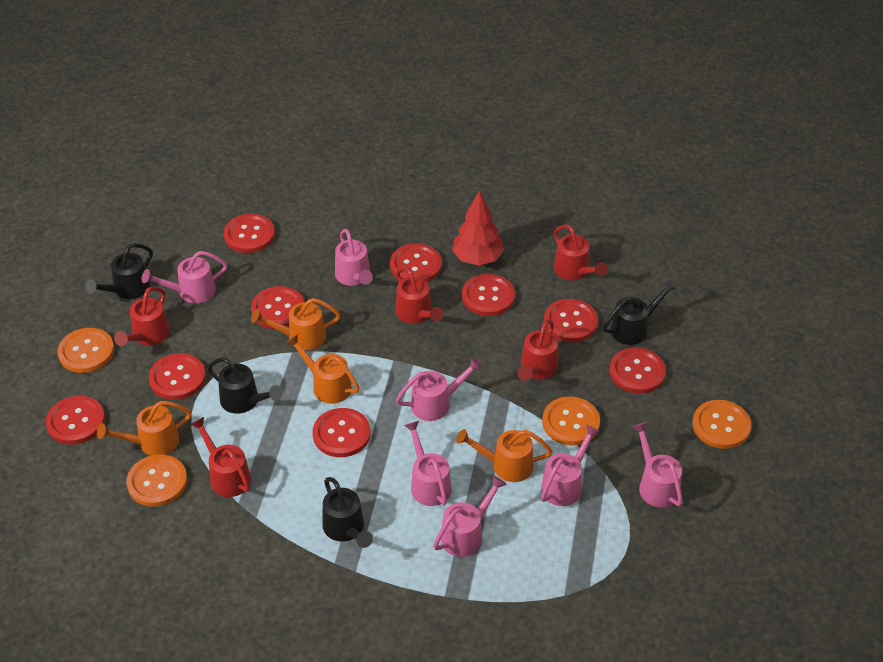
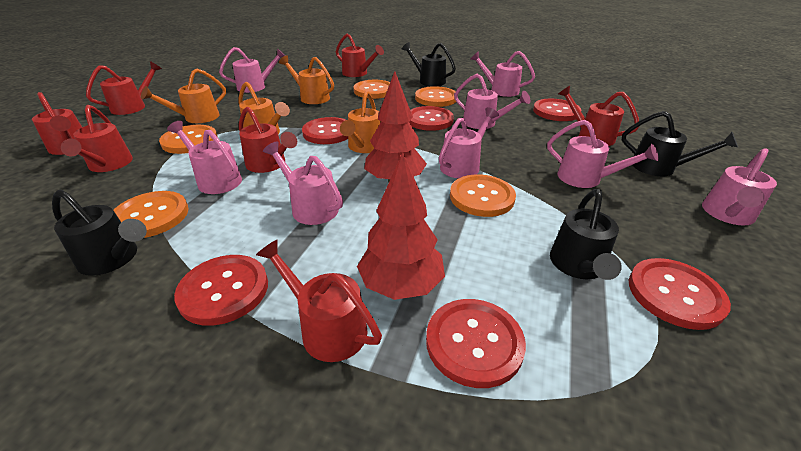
orange button: 4 -> 5
pink watering can: 7 -> 8
red button: 9 -> 6
red tree: 1 -> 2
red watering can: 5 -> 7

